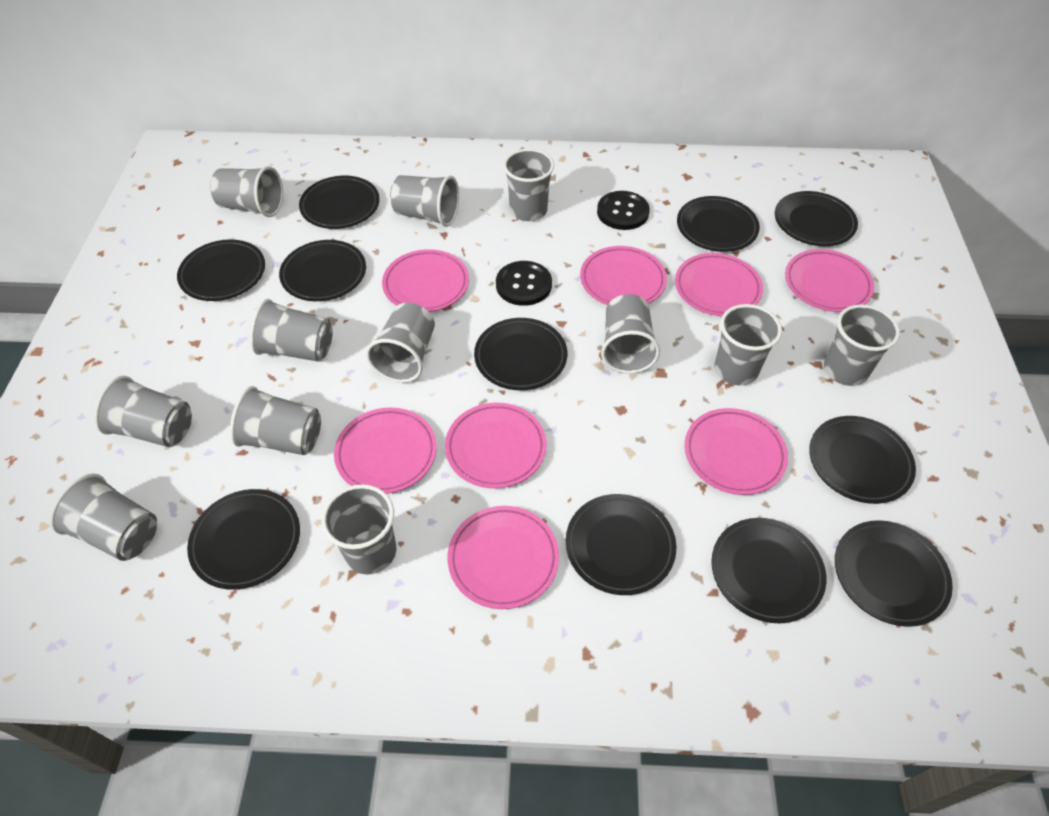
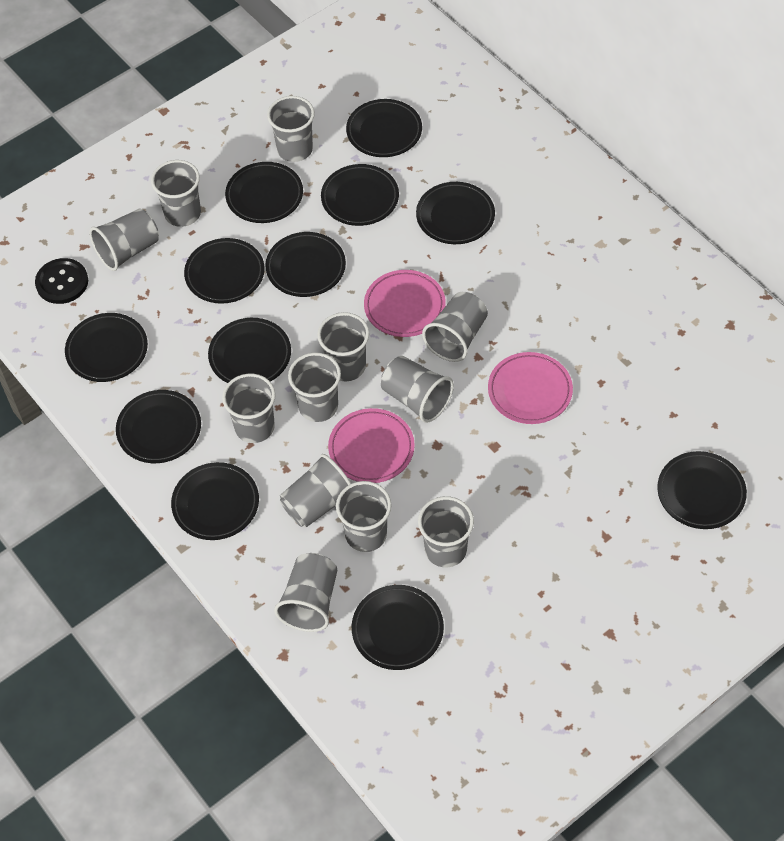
black button: 2 -> 1
black plate: 11 -> 12
pink plate: 8 -> 3

